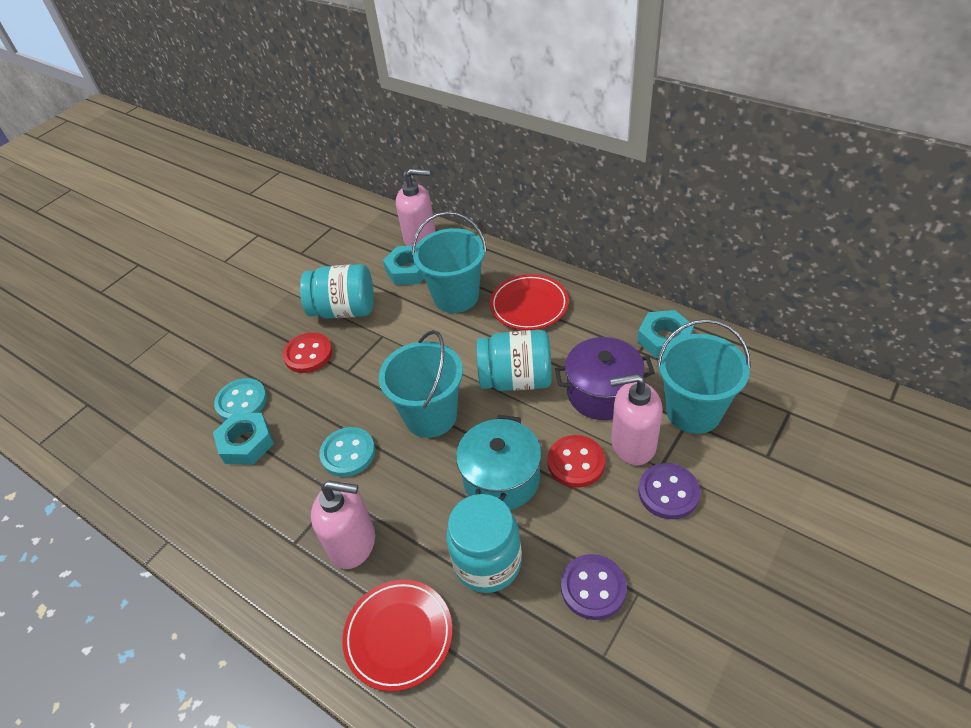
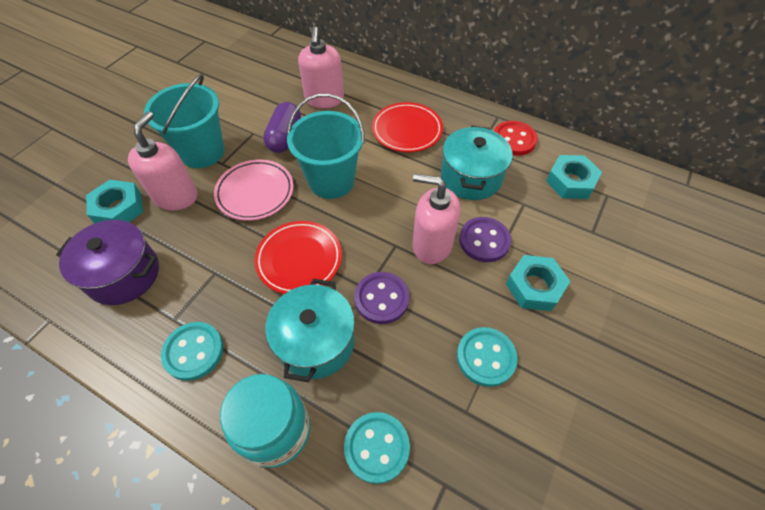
pink plate: 0 -> 1
purple capsule: 0 -> 1
red button: 2 -> 1
turquoise bucket: 3 -> 2
turquoise button: 2 -> 3
turquoise jar: 3 -> 1
turquoise pot: 1 -> 2

